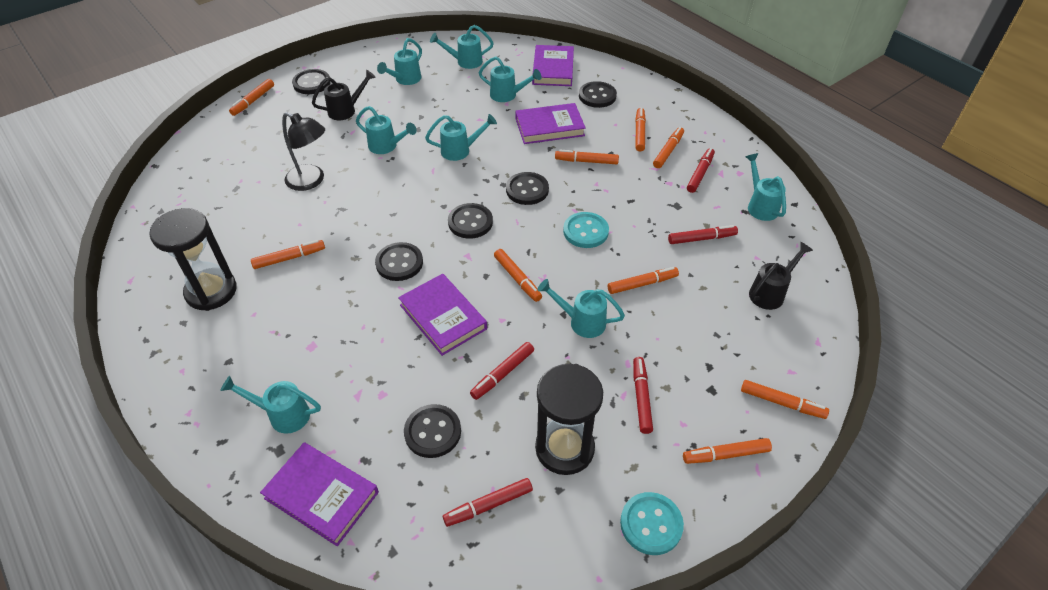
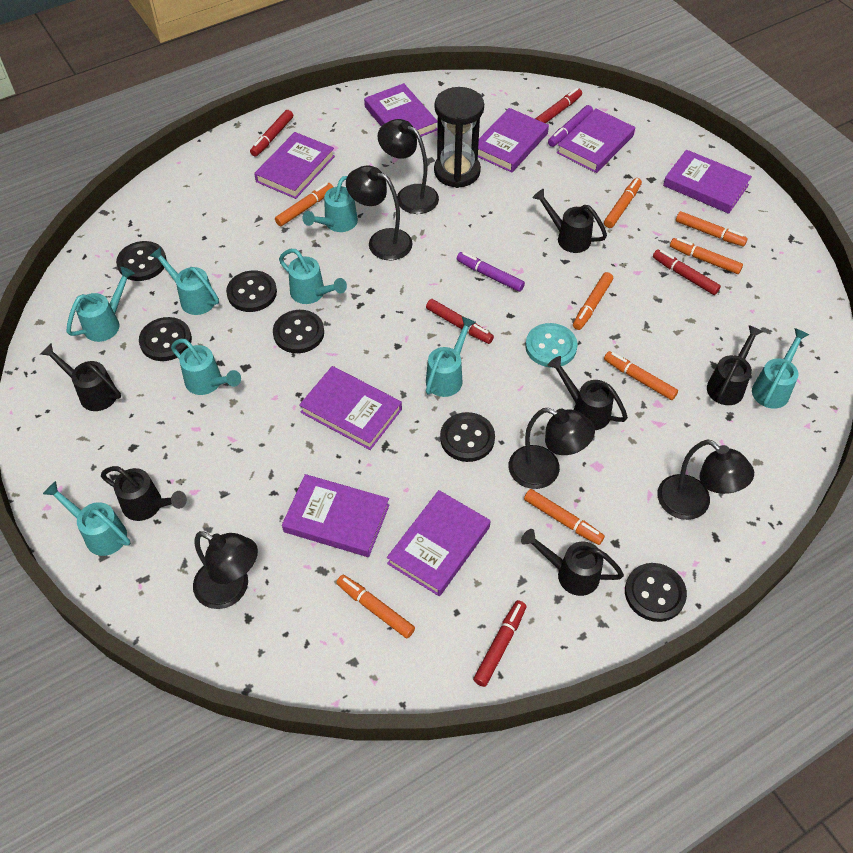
black hourglass: 2 -> 1
black lamp: 1 -> 5
black watering can: 2 -> 6
orange marker: 9 -> 8
purple book: 4 -> 8
purple marker: 0 -> 2
turquoise button: 2 -> 1

